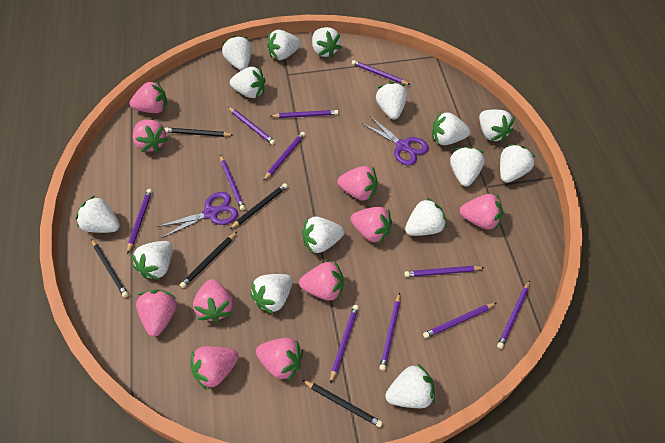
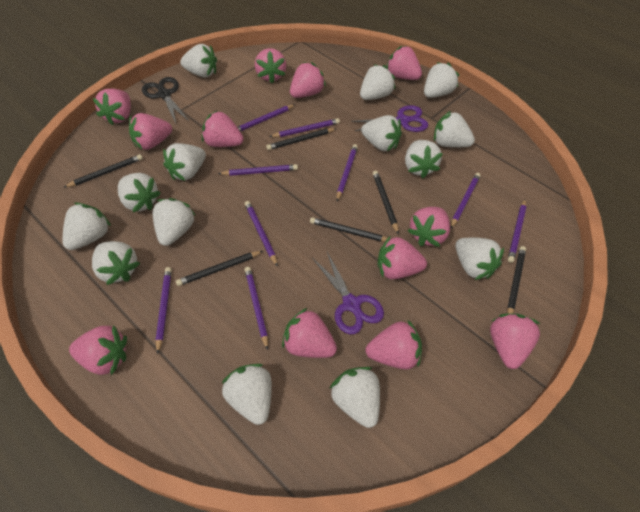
black pencil: 5 -> 6
black scissors: 0 -> 1
pink strawberry: 10 -> 12
purple pencil: 11 -> 9
white strawberry: 15 -> 14

